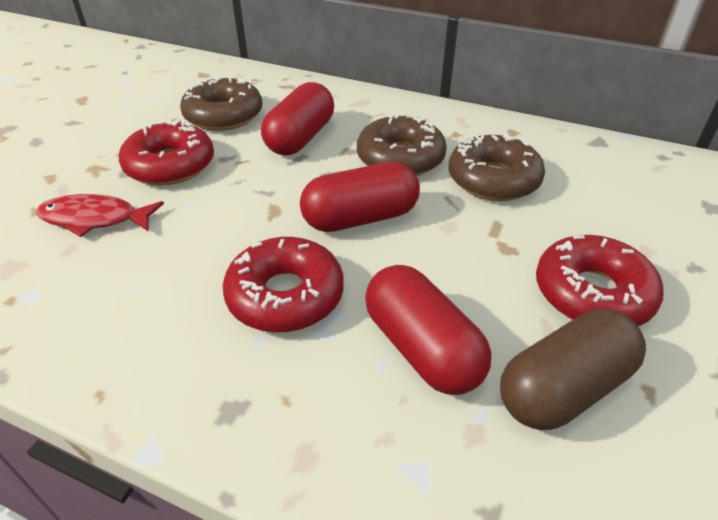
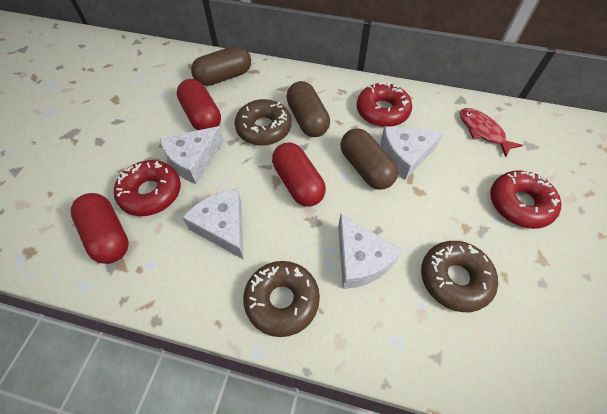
brown capsule: 1 -> 3
white cheese: 0 -> 4

